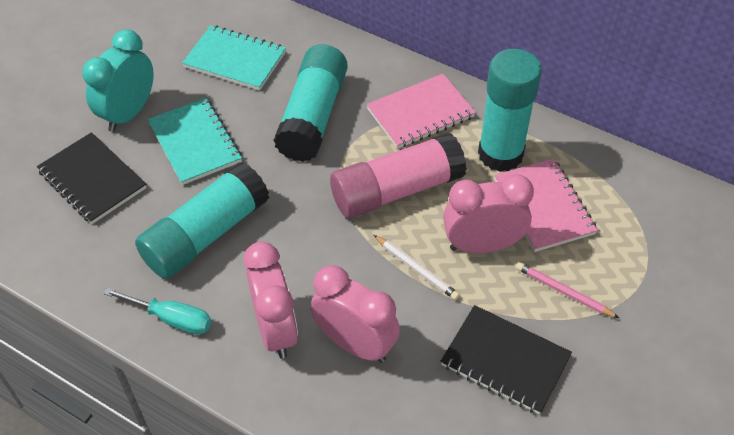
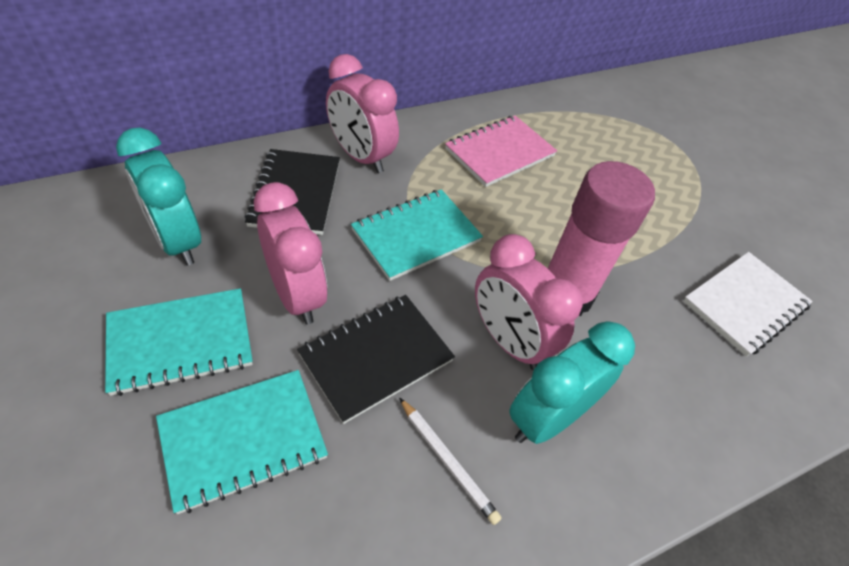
pink notebook: 2 -> 1
pink pencil: 1 -> 0
turquoise clock: 1 -> 2
turquoise glue stick: 3 -> 0
turquoise notebook: 2 -> 3
turquoise screwdriver: 1 -> 0
white notebook: 0 -> 1

